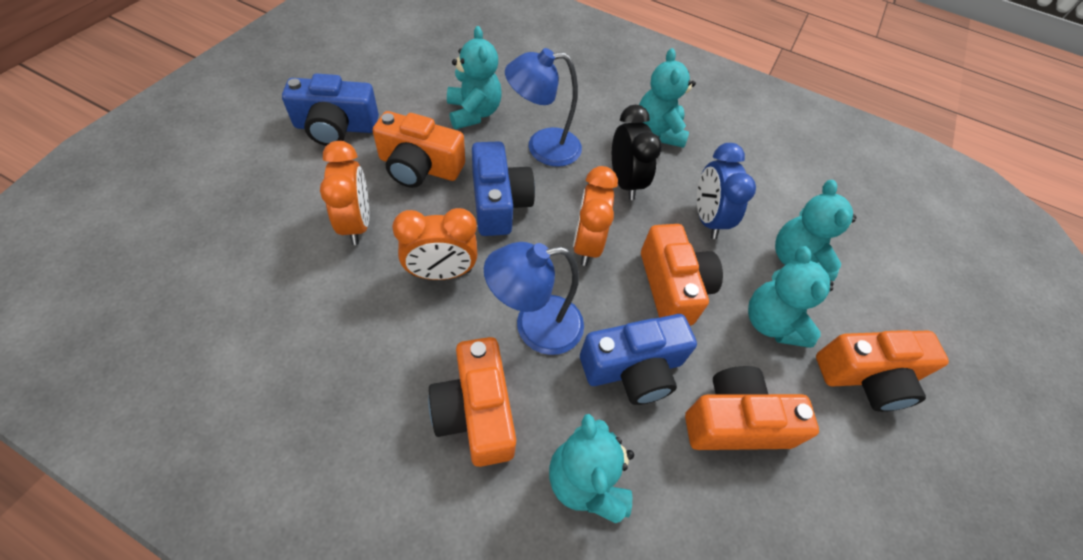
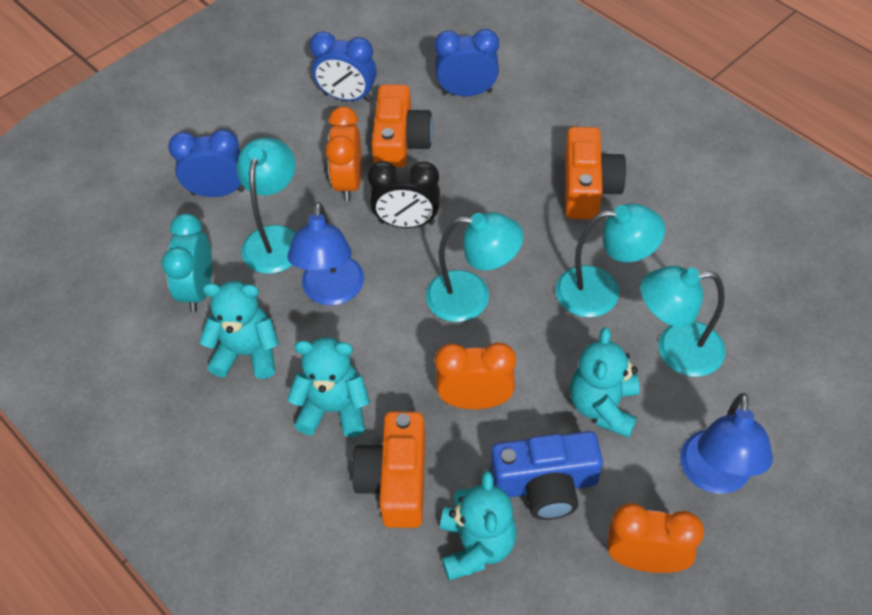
blue camera: 3 -> 1
blue clock: 1 -> 3
orange camera: 5 -> 3
turquoise clock: 0 -> 1
turquoise lamp: 0 -> 4
turquoise teddy bear: 5 -> 4

